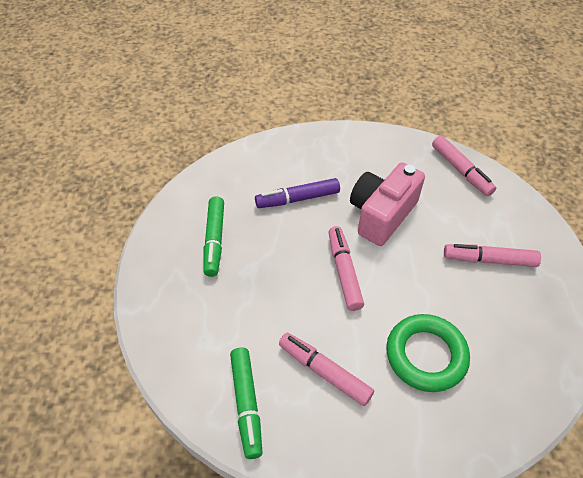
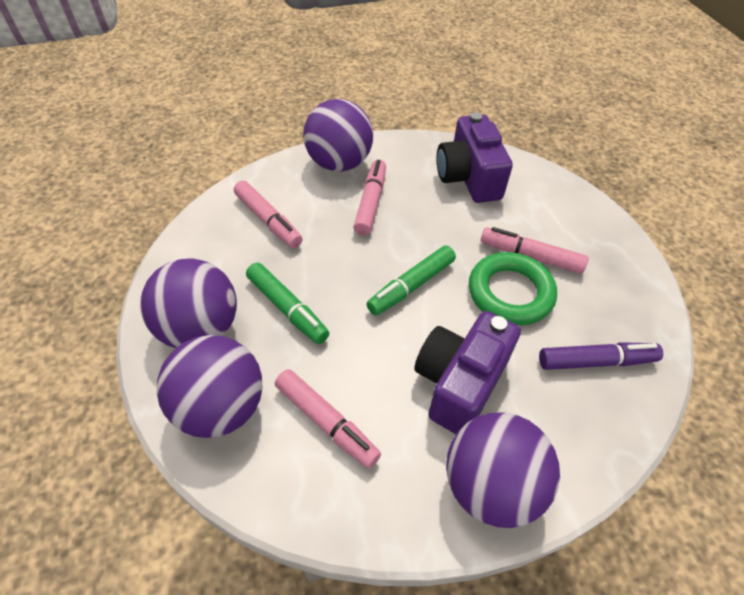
pink camera: 1 -> 0
purple ball: 0 -> 4
purple camera: 0 -> 2

